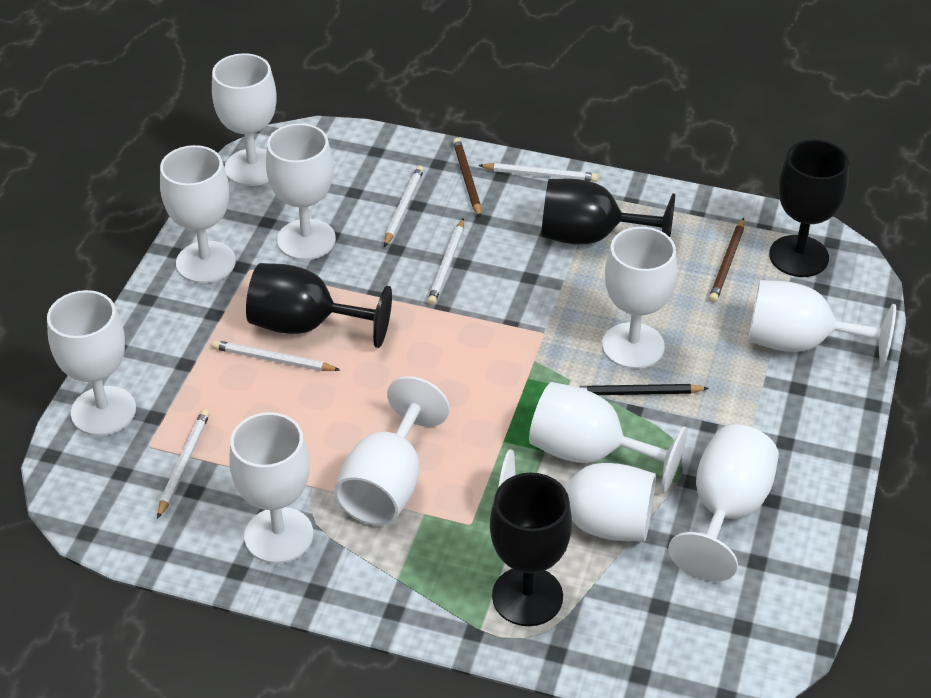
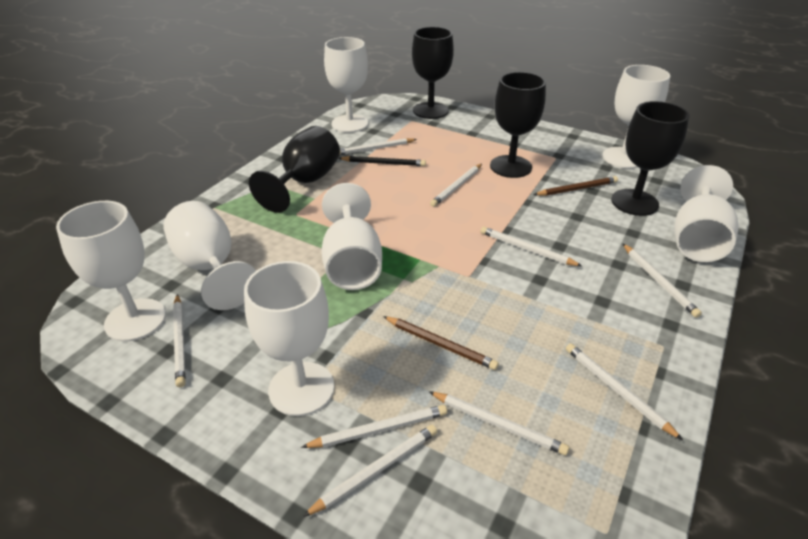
white goblet: 11 -> 7
white pencil: 5 -> 9

